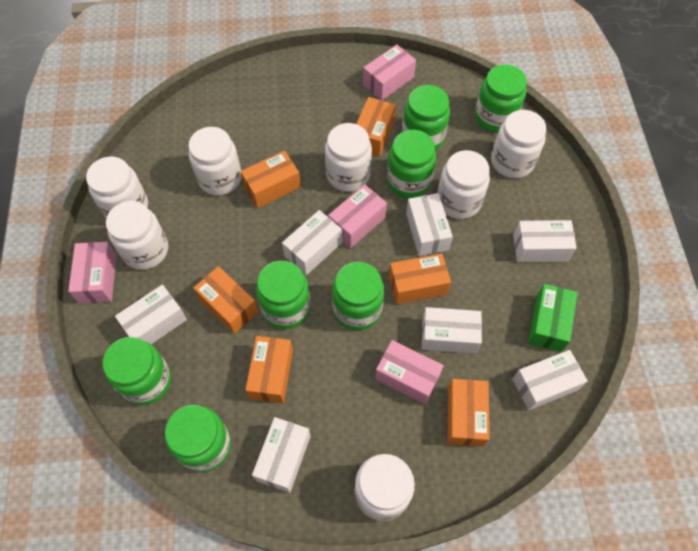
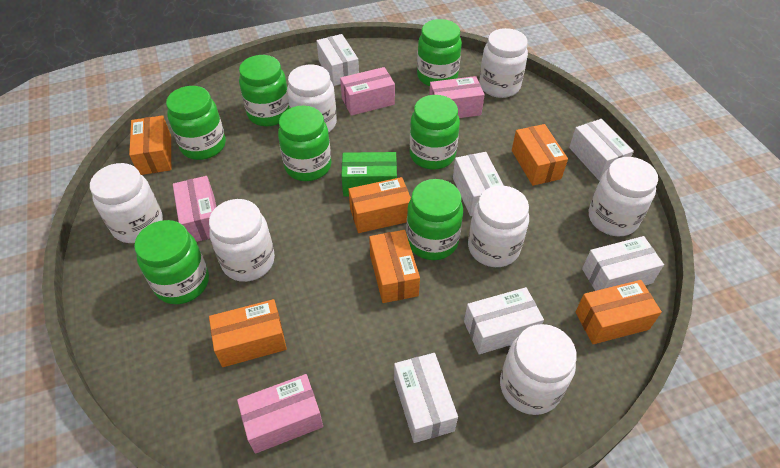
white box: 7 -> 6

